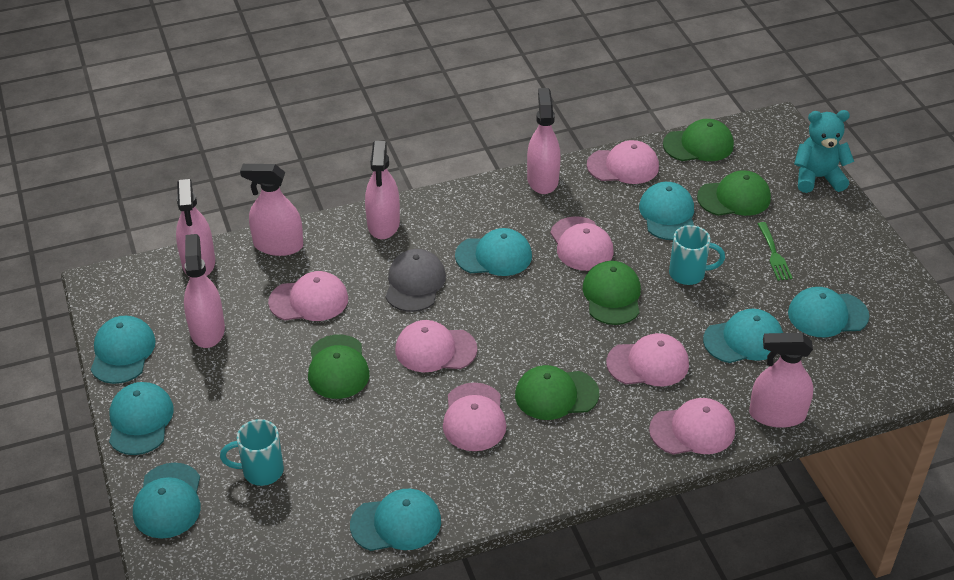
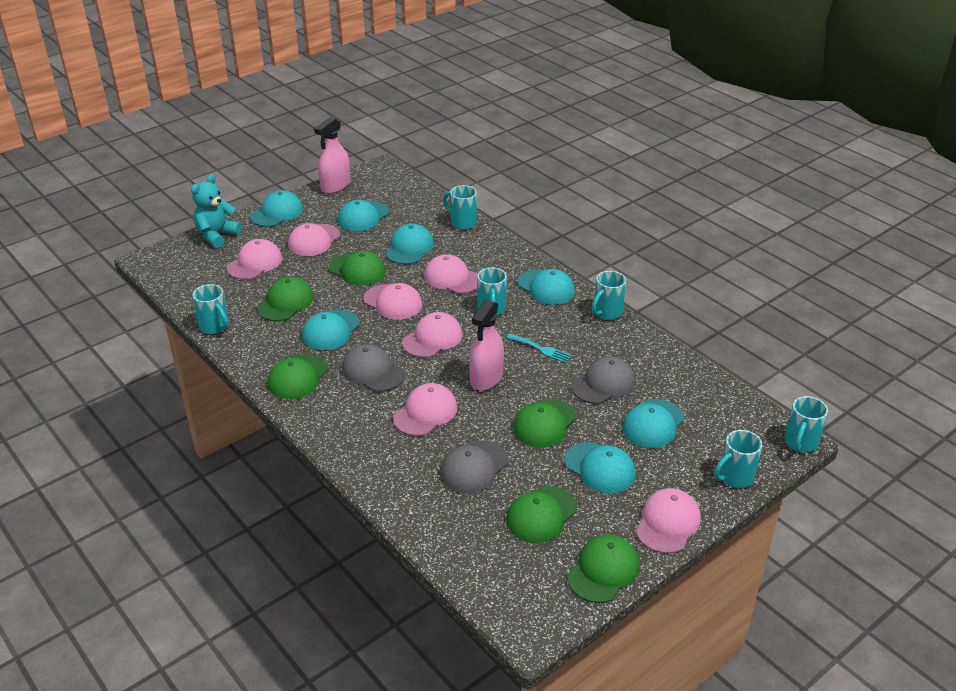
green cap: 5 -> 6
green fork: 1 -> 0
grey cap: 1 -> 3
pink spray bottle: 6 -> 2
turquoise cap: 8 -> 7
turquoise fork: 0 -> 1
turquoise mug: 2 -> 6

